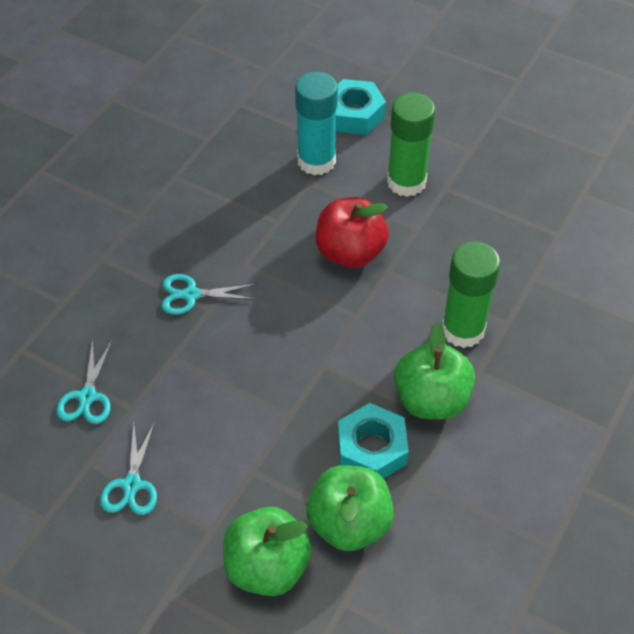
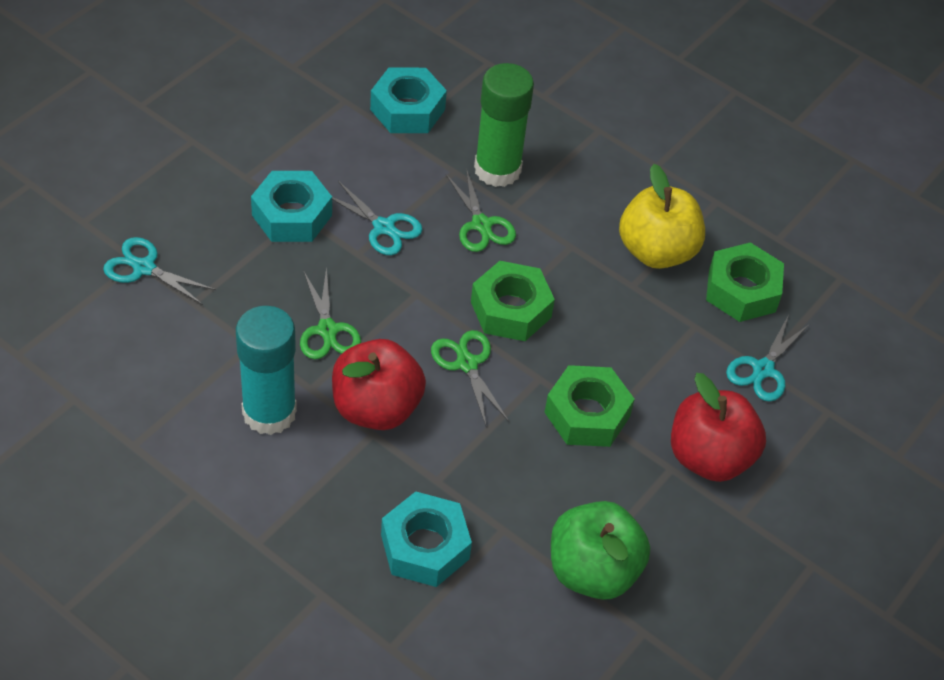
green apple: 3 -> 1
green glue stick: 2 -> 1
green nut: 0 -> 3
green scissors: 0 -> 3
red apple: 1 -> 2
turquoise nut: 2 -> 3
yellow apple: 0 -> 1

